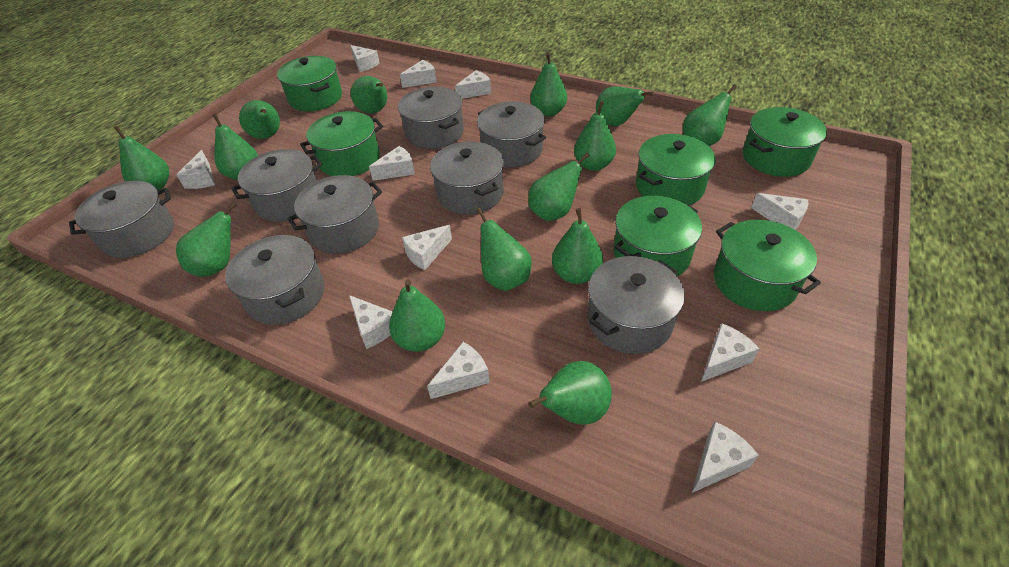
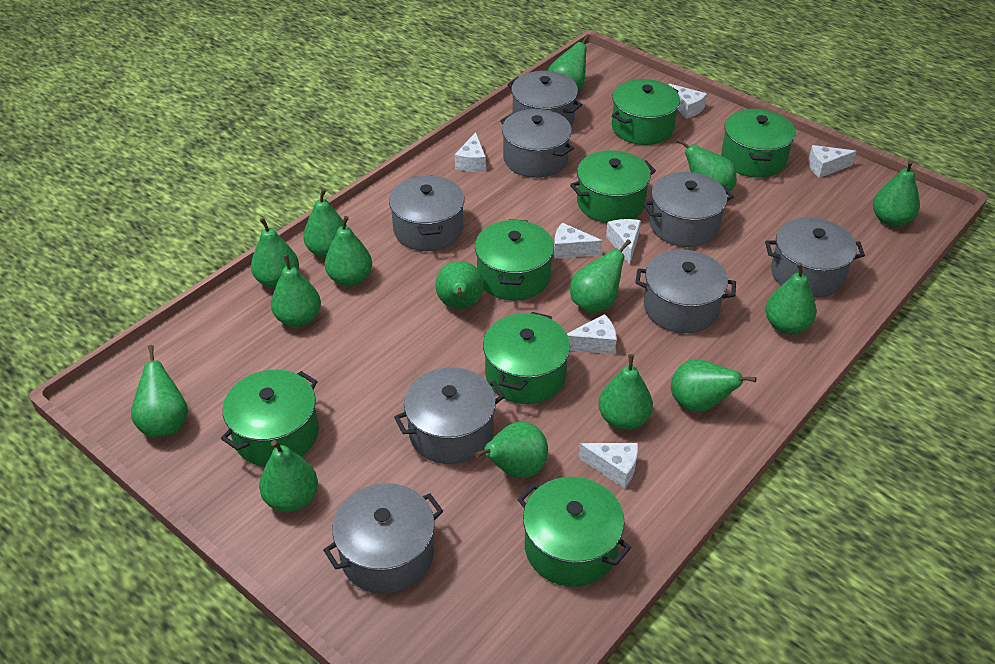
green pear: 14 -> 15
green pot: 6 -> 7
white cheese: 11 -> 7

